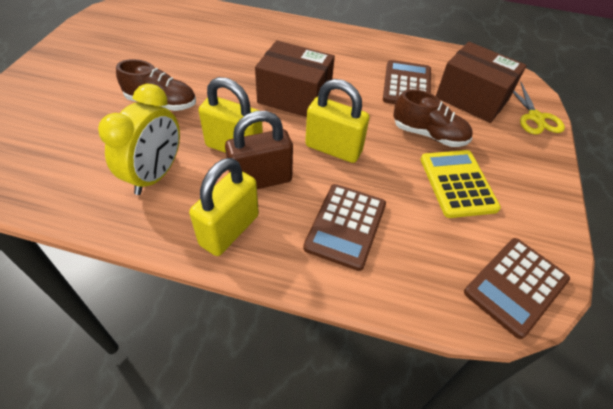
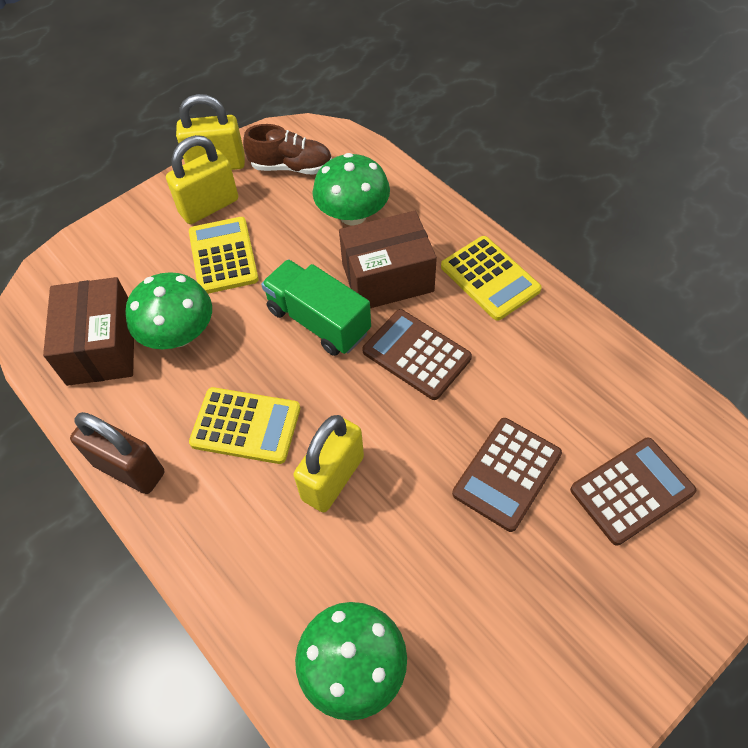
brown shoe: 2 -> 1
green mushroom: 0 -> 3
green truck: 0 -> 1
yellow calculator: 1 -> 3
yellow clock: 1 -> 0
yellow scissors: 1 -> 0

